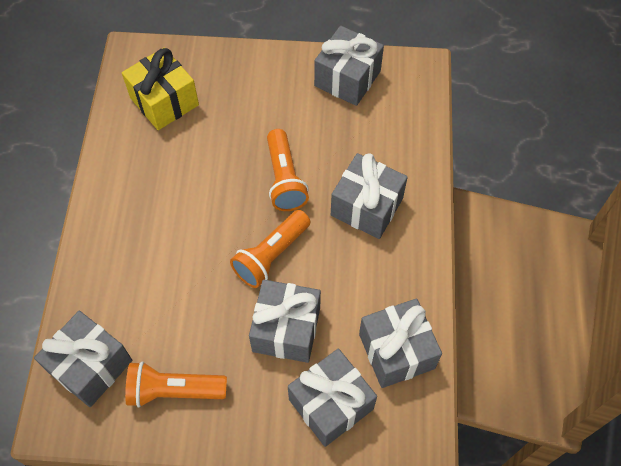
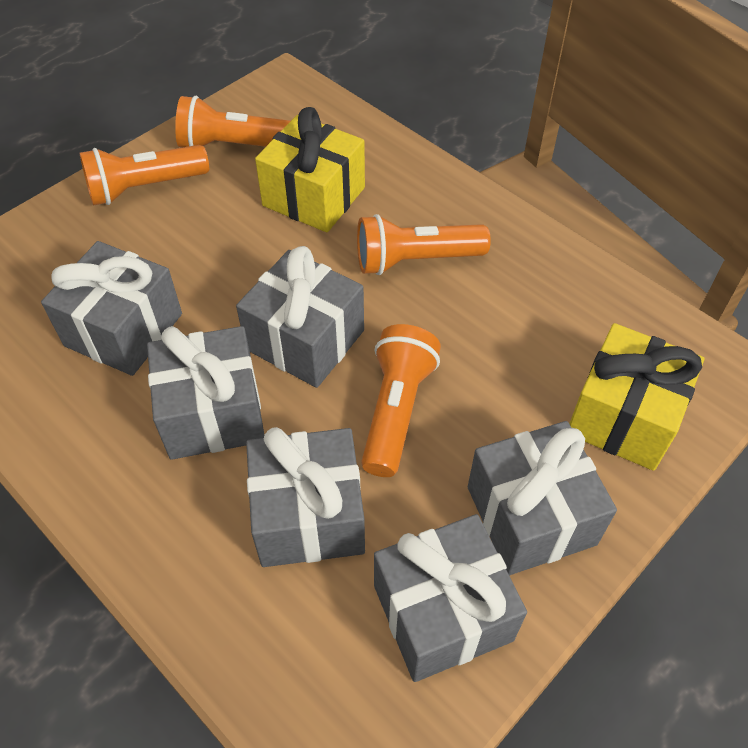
orange flashlight: 3 -> 4
yellow gift: 1 -> 2

